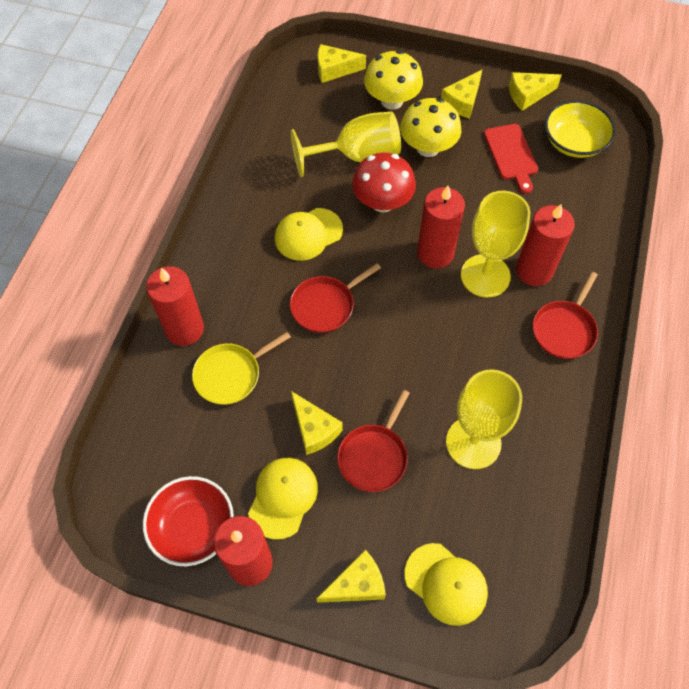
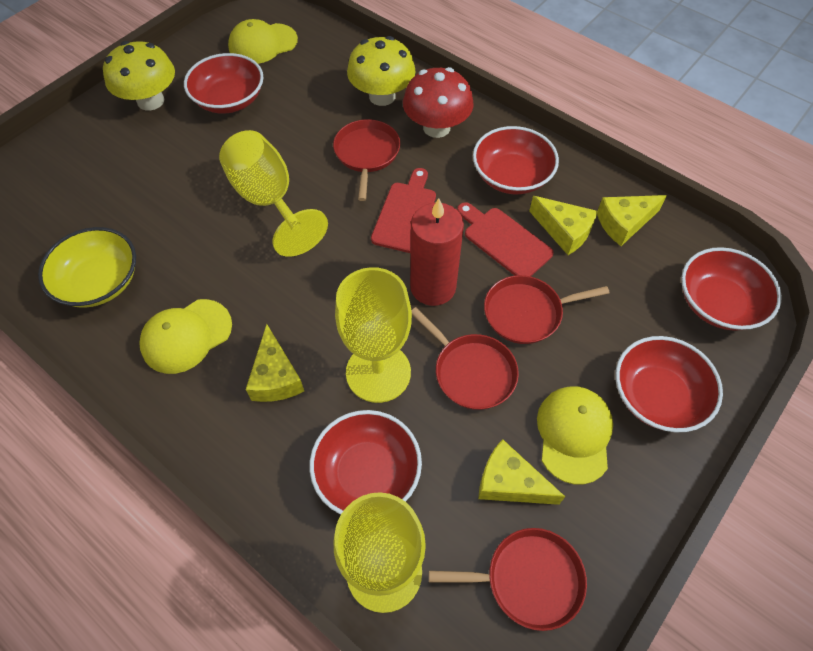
red bowl: 1 -> 5
red candle: 4 -> 1
red cutting board: 1 -> 2
red pan: 3 -> 4
yellow cheese: 5 -> 4
yellow pan: 1 -> 0

